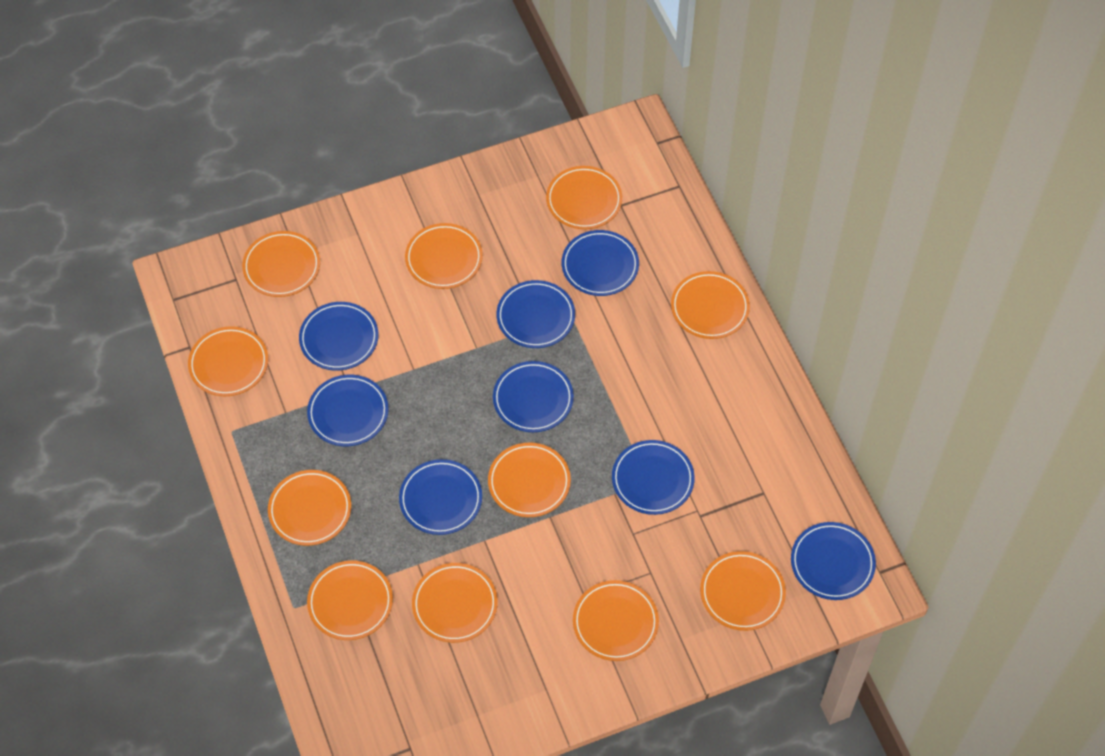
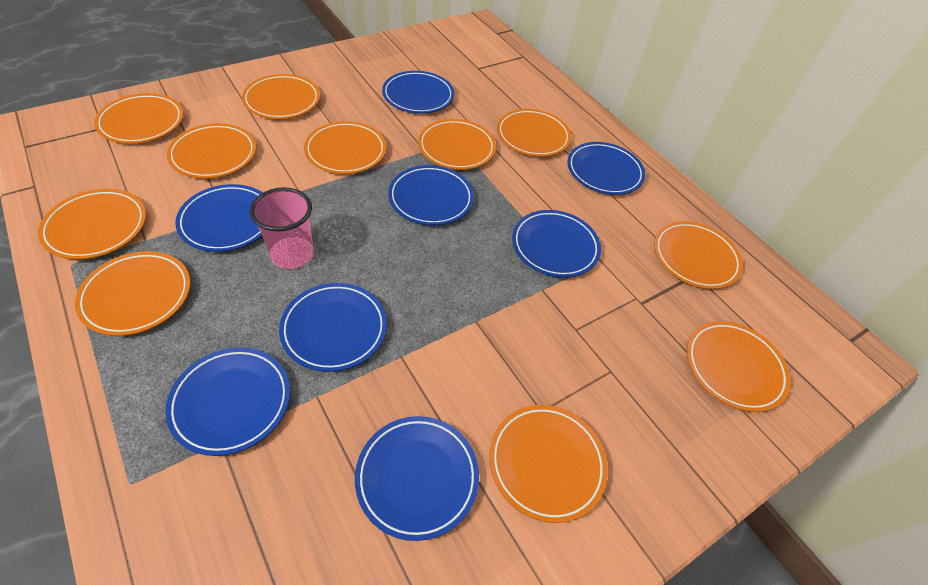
pink cup: 0 -> 1

